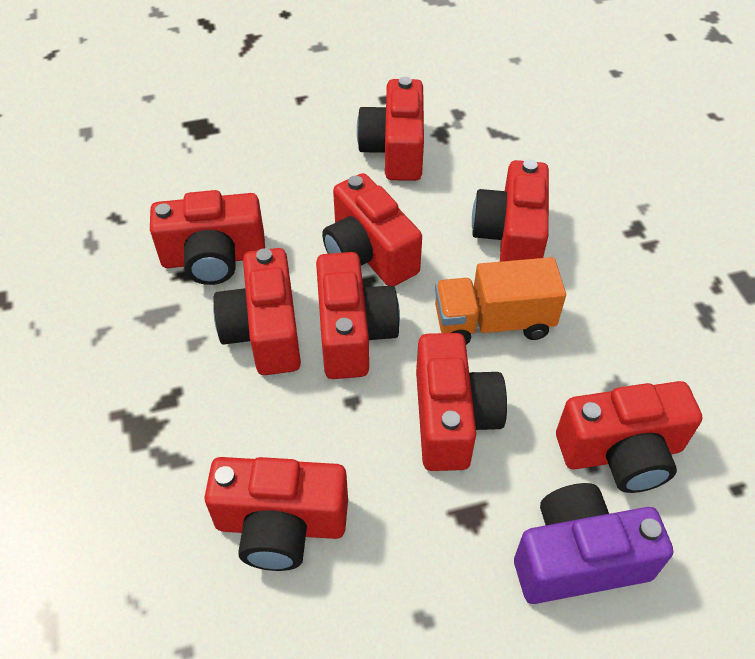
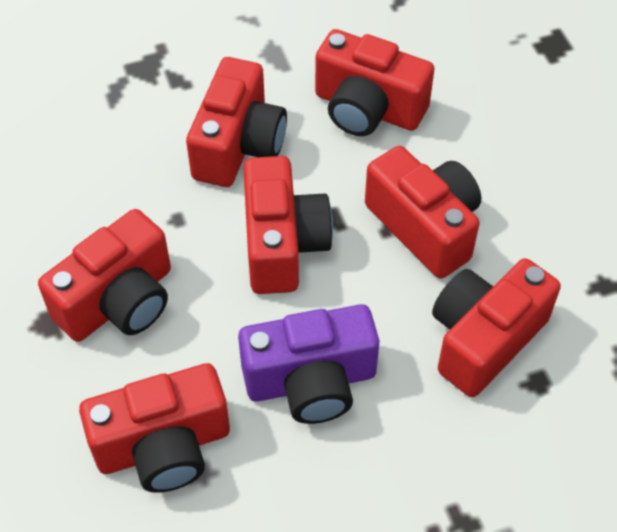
orange truck: 1 -> 0
red camera: 9 -> 7

